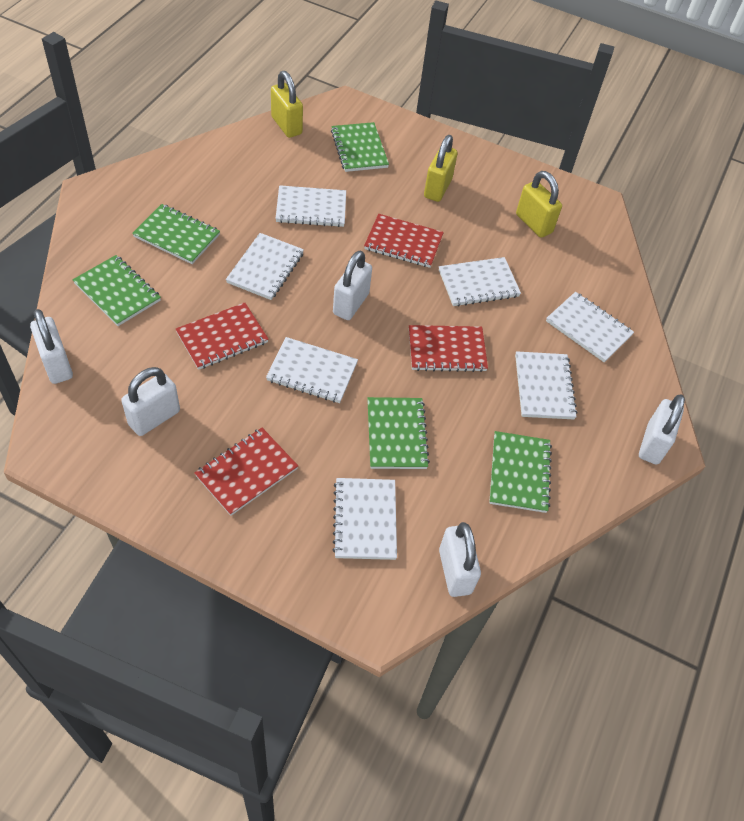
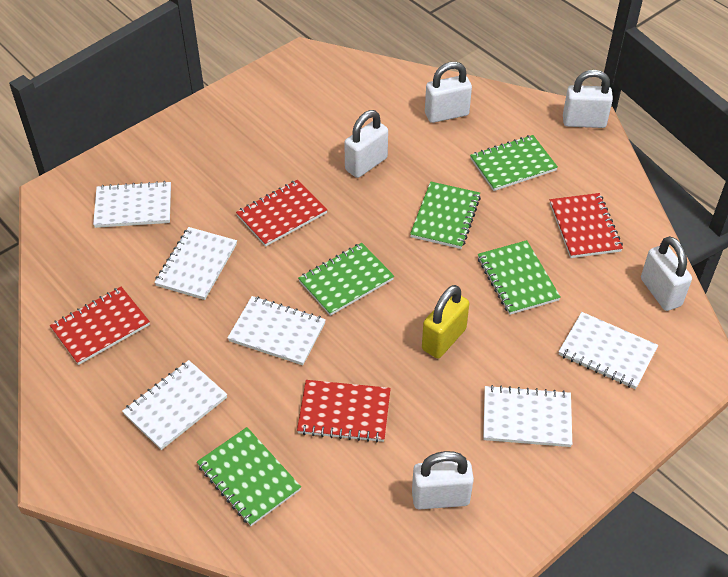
white notebook: 7 -> 6
yellow padlock: 3 -> 1

